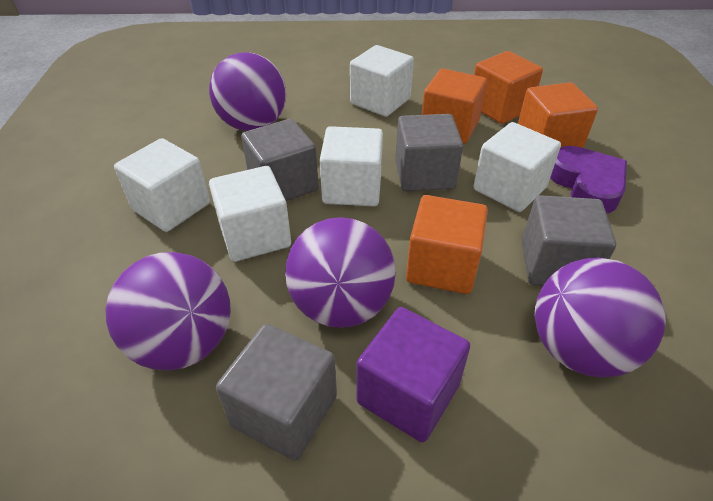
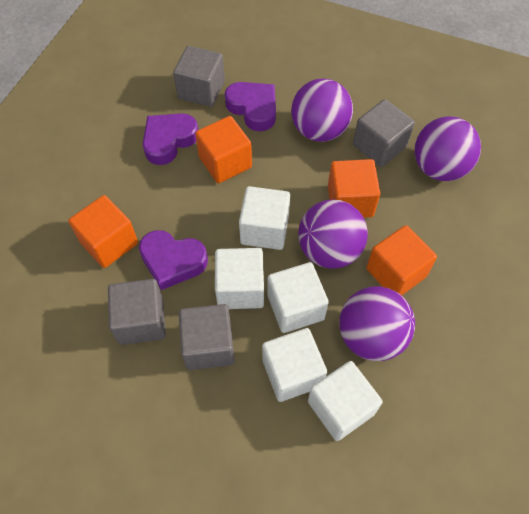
purple cube: 1 -> 0
purple heart: 1 -> 3

